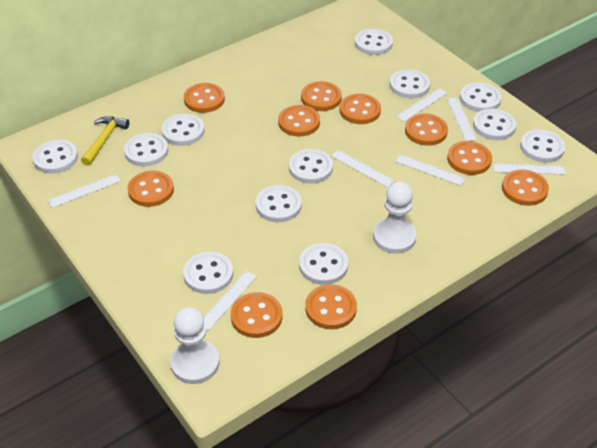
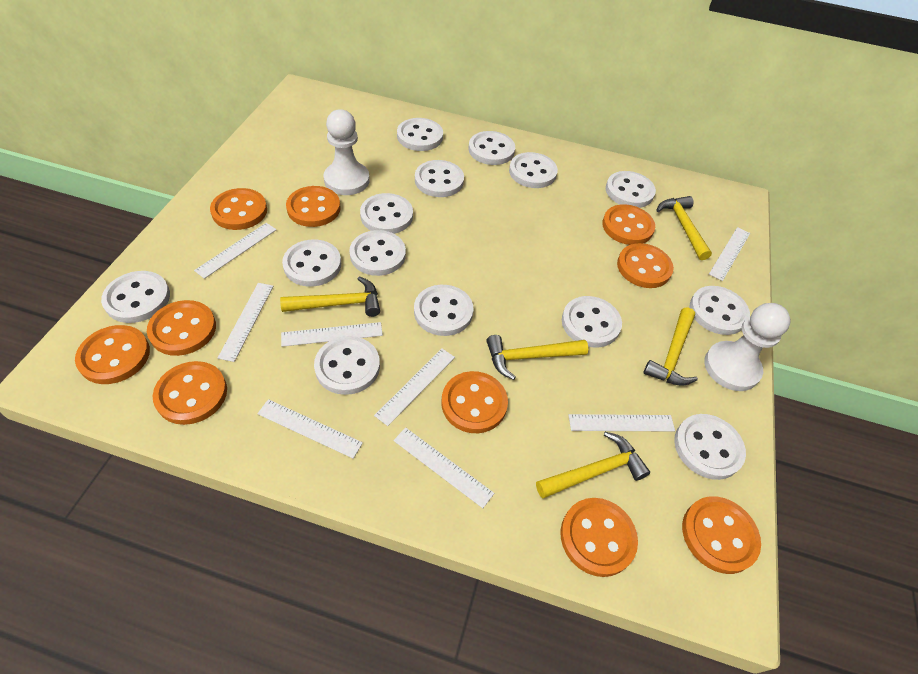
white button: 12 -> 14
white ruler: 7 -> 8
yellow hammer: 1 -> 5

